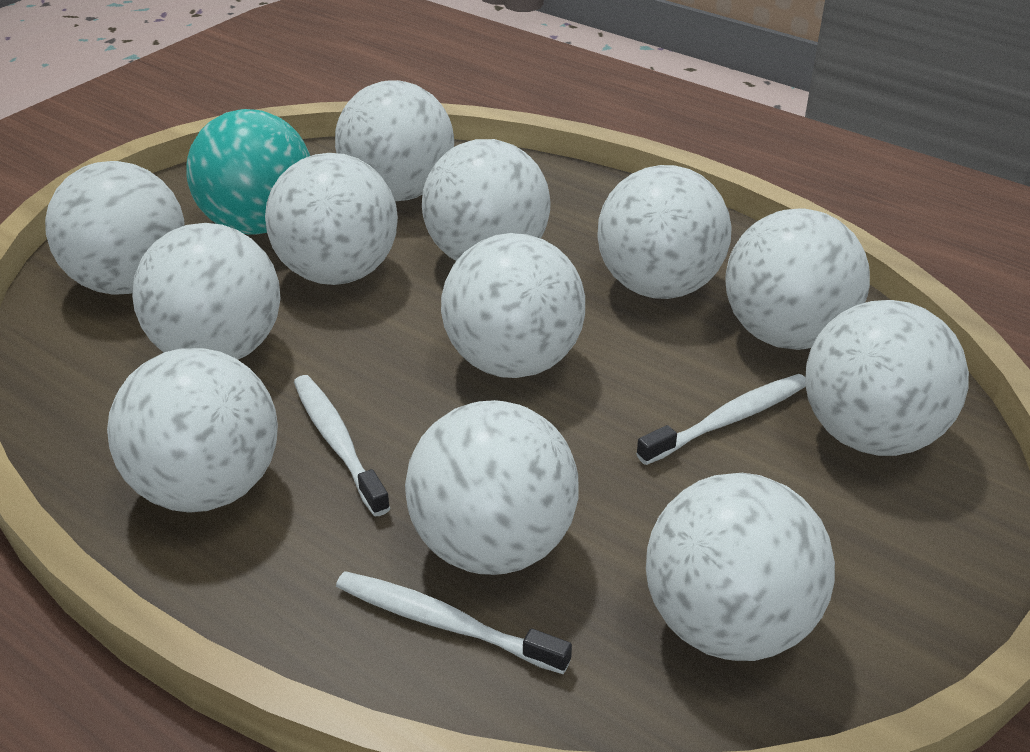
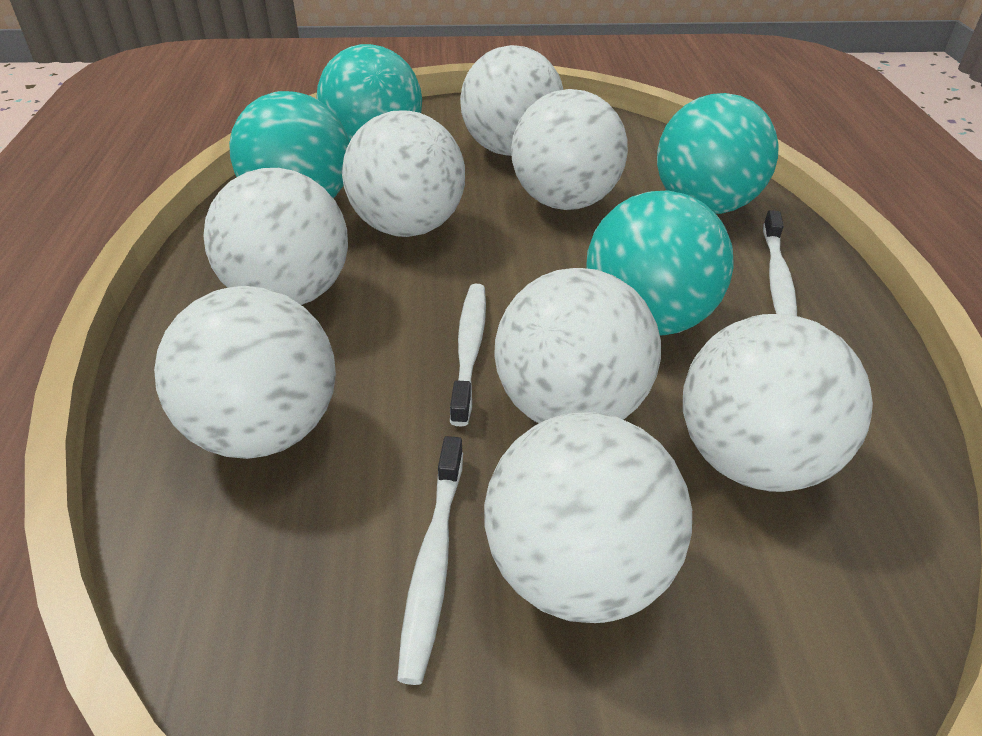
turquoise ball: 1 -> 4
white ball: 12 -> 8

